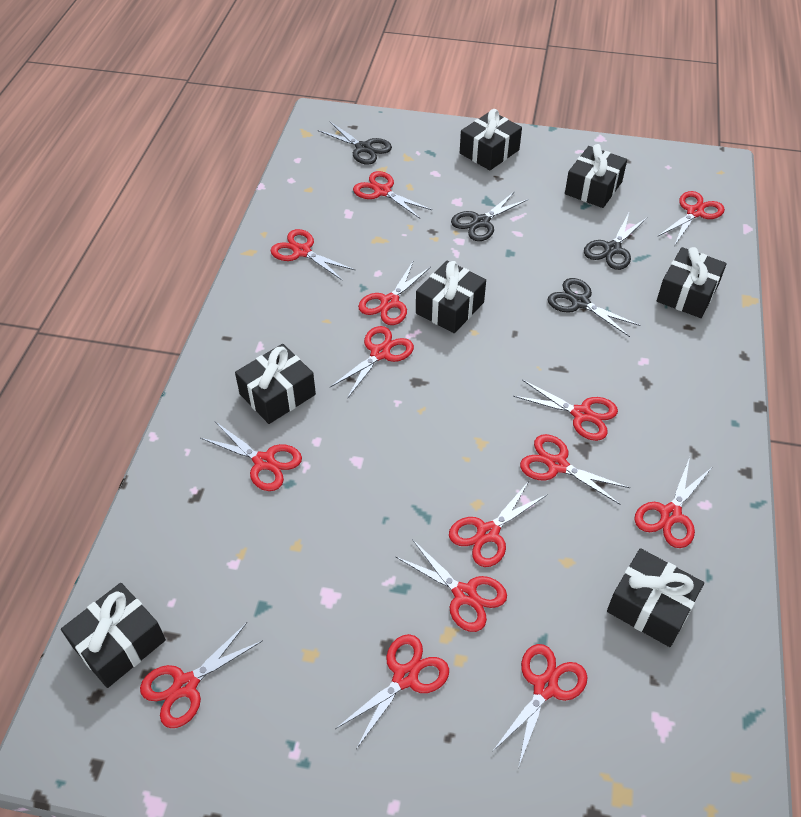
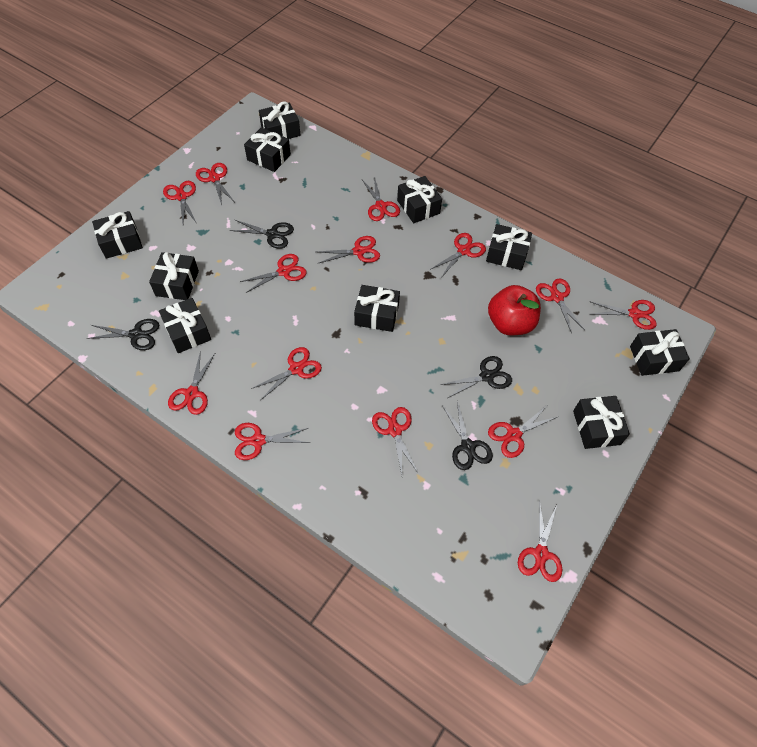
black gift: 7 -> 10
red apple: 0 -> 1

